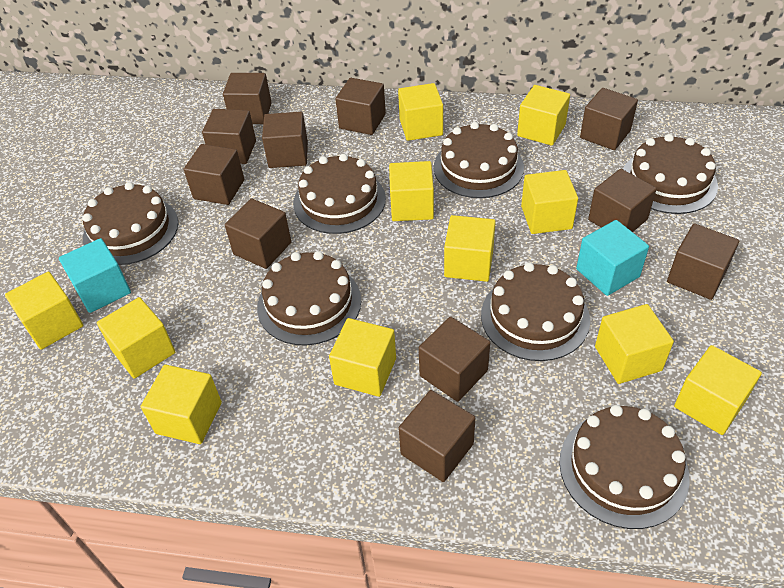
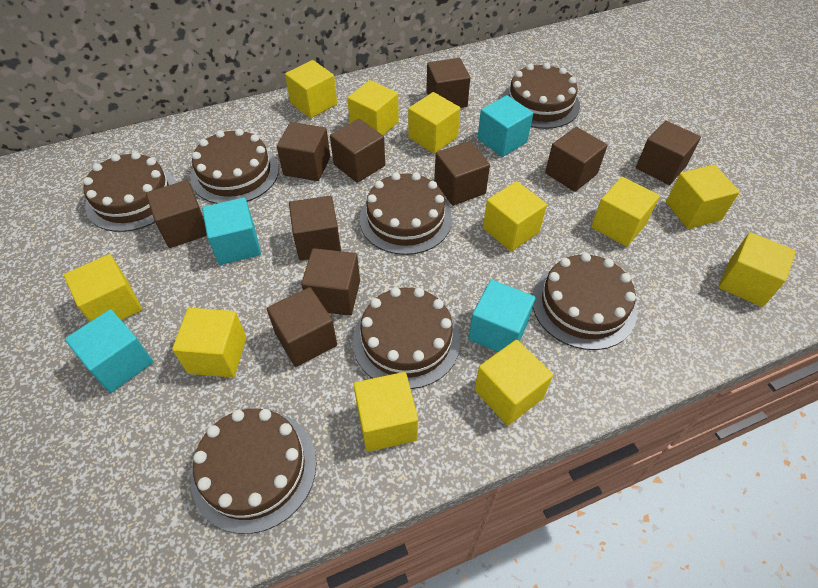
brown cube: 11 -> 10
turquoise cube: 2 -> 4

